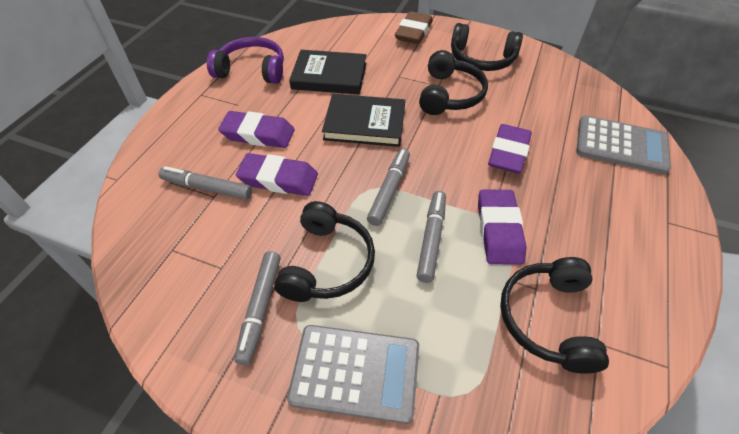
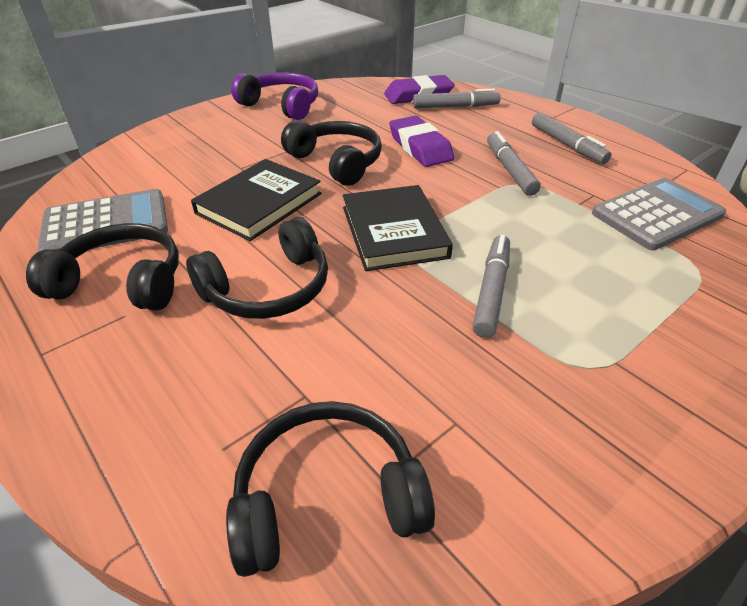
brown eraser: 1 -> 0
purple eraser: 4 -> 2

